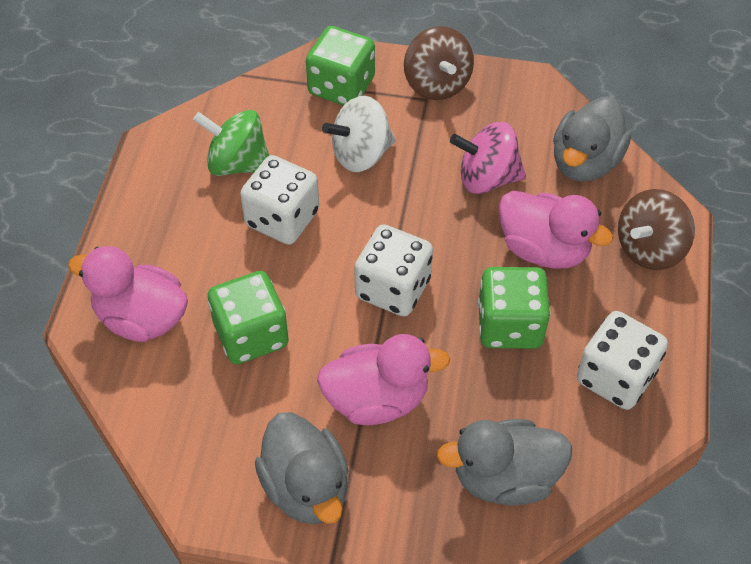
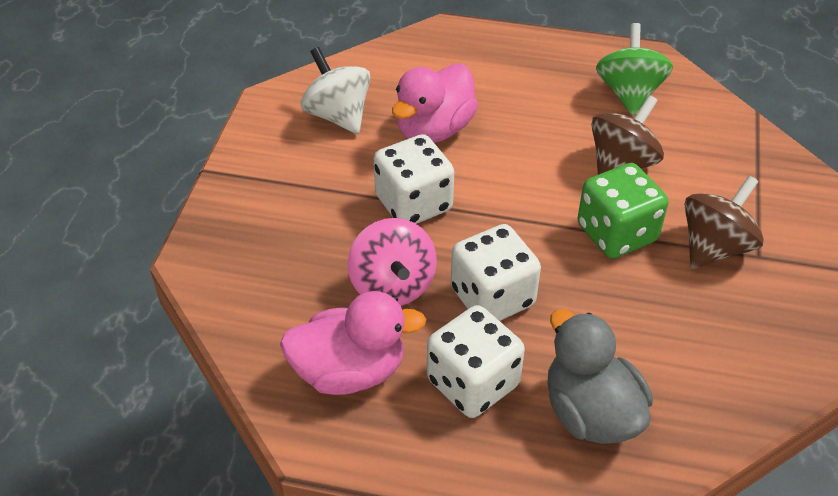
green dice: 3 -> 1
grey duck: 3 -> 1
pink duck: 3 -> 2

